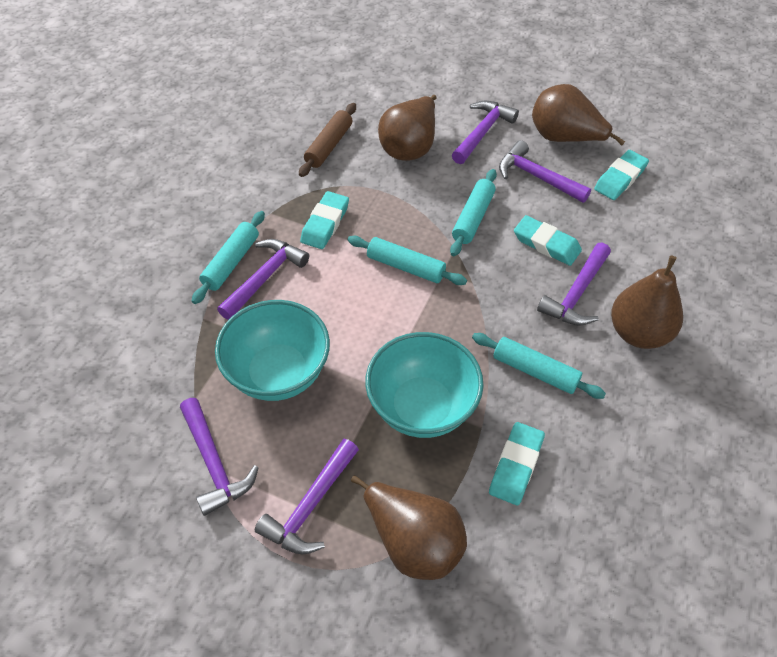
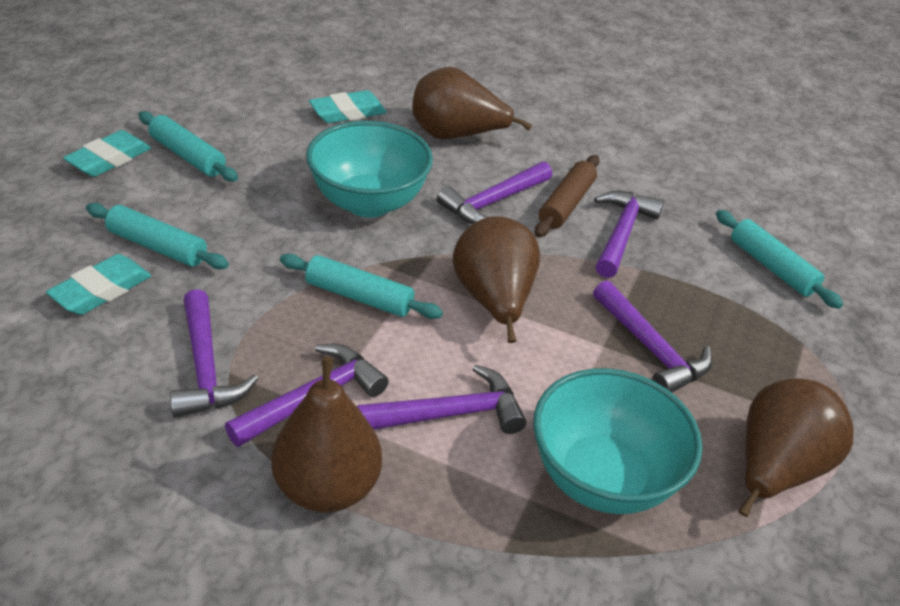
turquoise eraser: 4 -> 3

